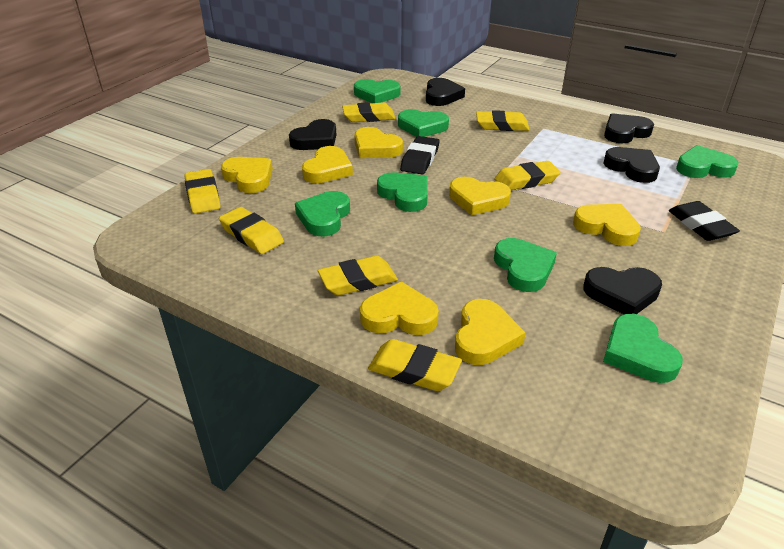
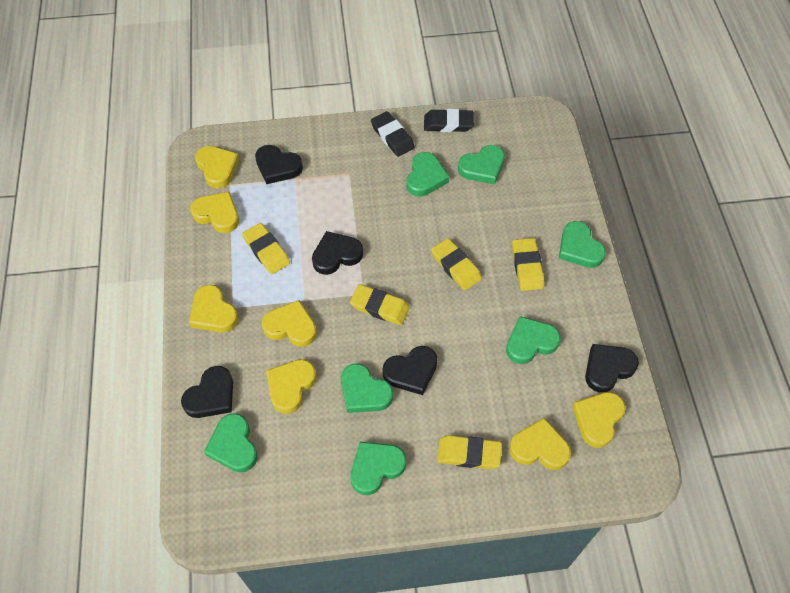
yellow eraser: 7 -> 5

